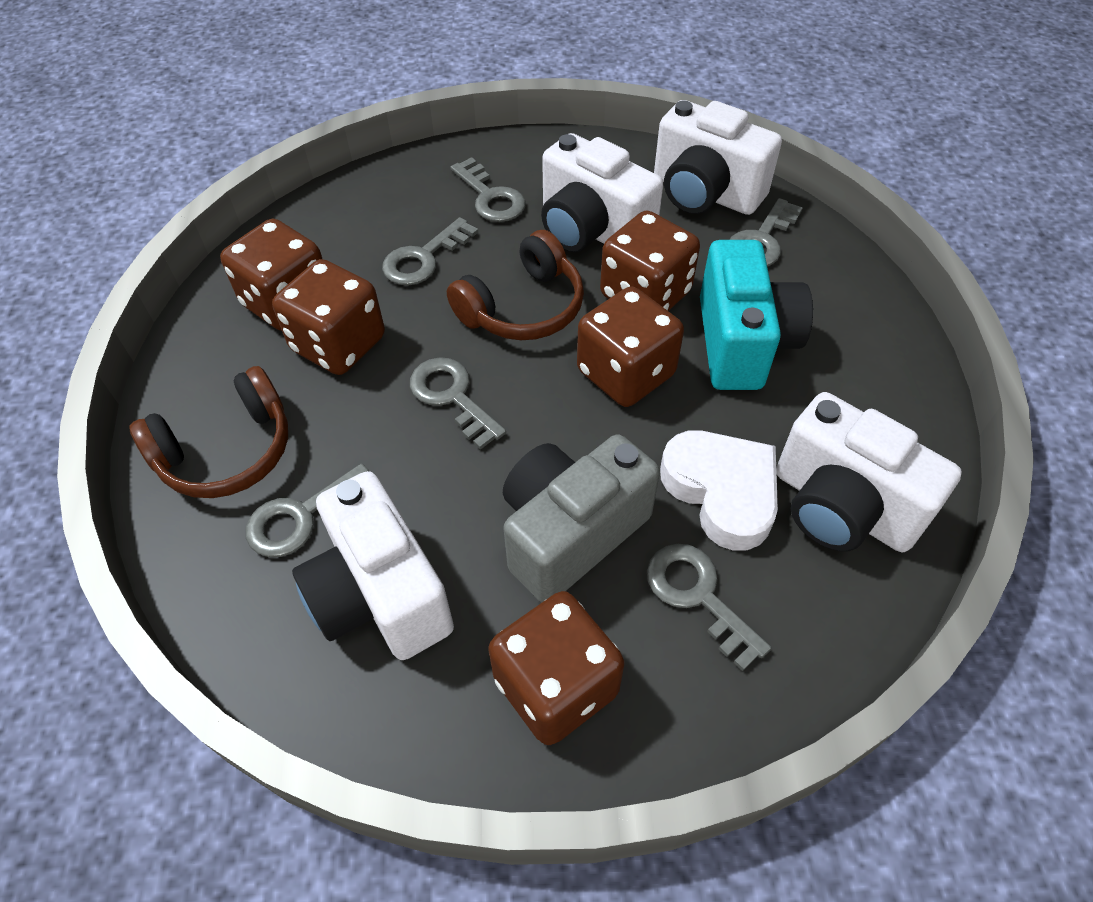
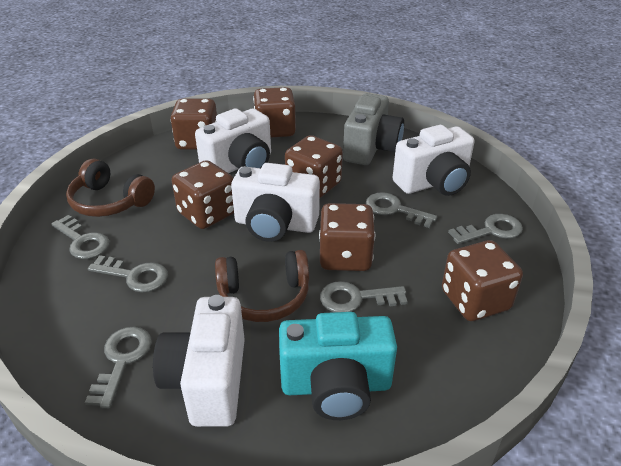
brown dice: 5 -> 6
white heart: 1 -> 0

